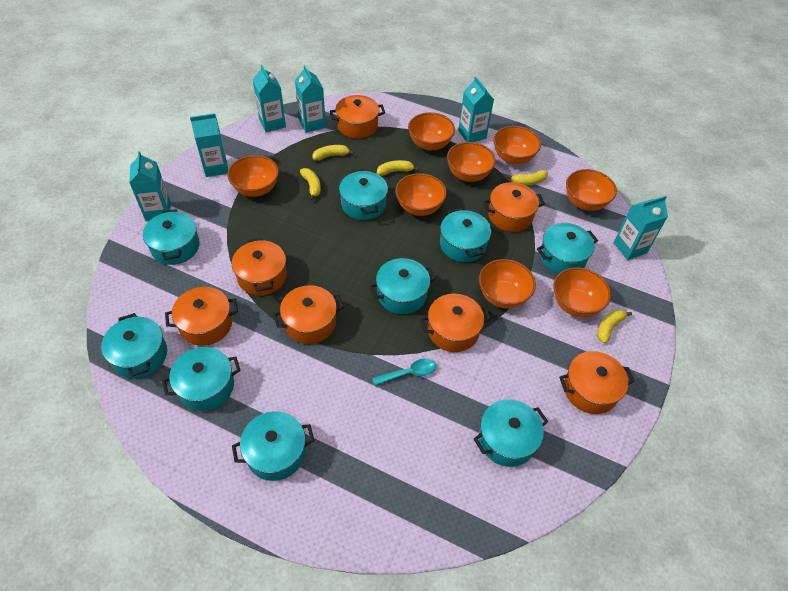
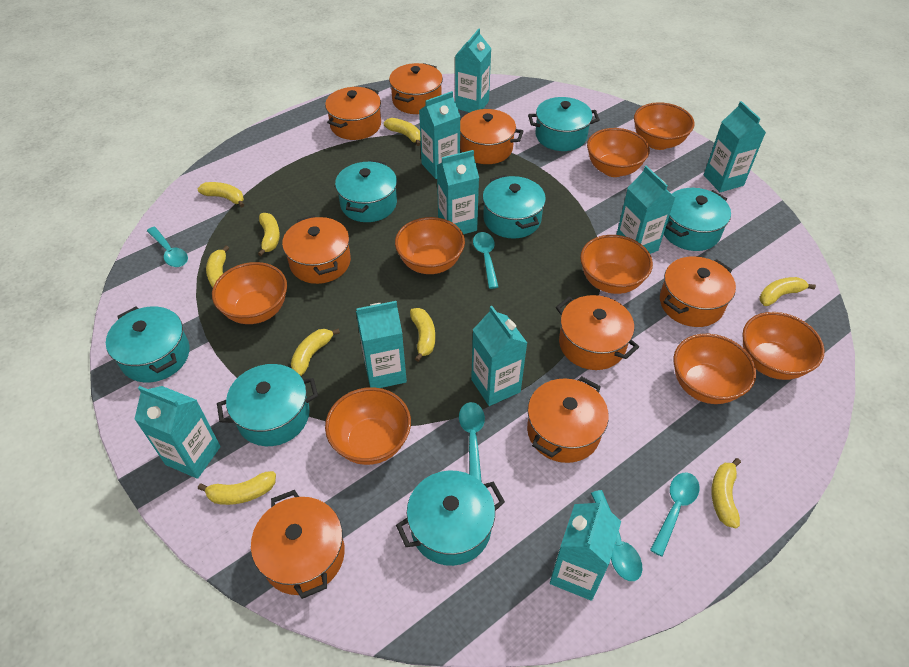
orange pot: 7 -> 8
turquoise carton: 6 -> 9
turquoise pot: 9 -> 7
turquoise spoon: 1 -> 5
yellow banana: 5 -> 9

